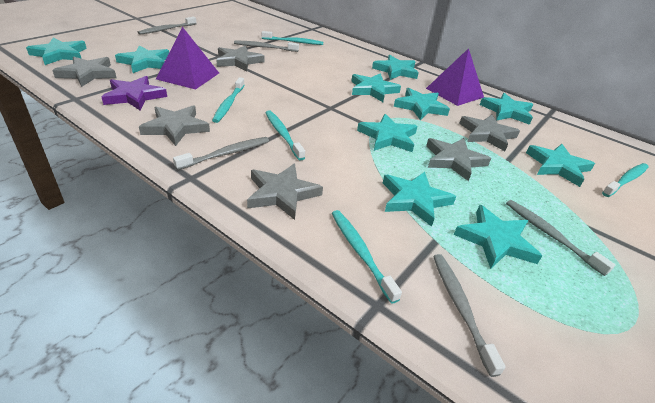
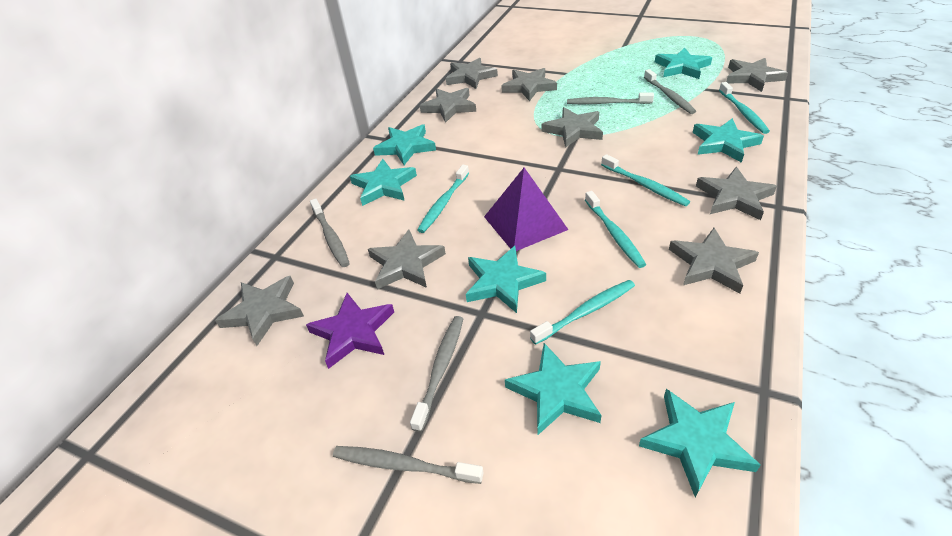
grey star: 6 -> 9
purple pyramid: 2 -> 1
turquoise star: 10 -> 7

